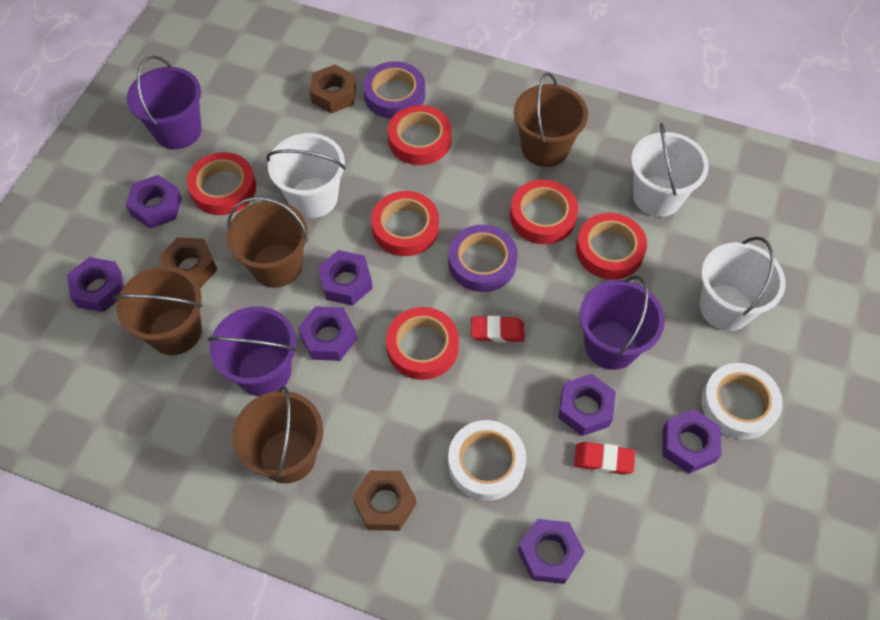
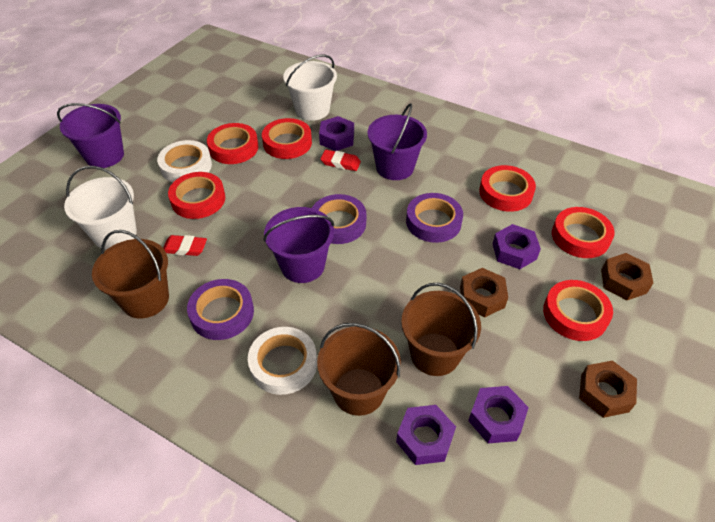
brown bucket: 4 -> 3
purple nut: 7 -> 4
purple tape: 2 -> 3
white bucket: 3 -> 2

